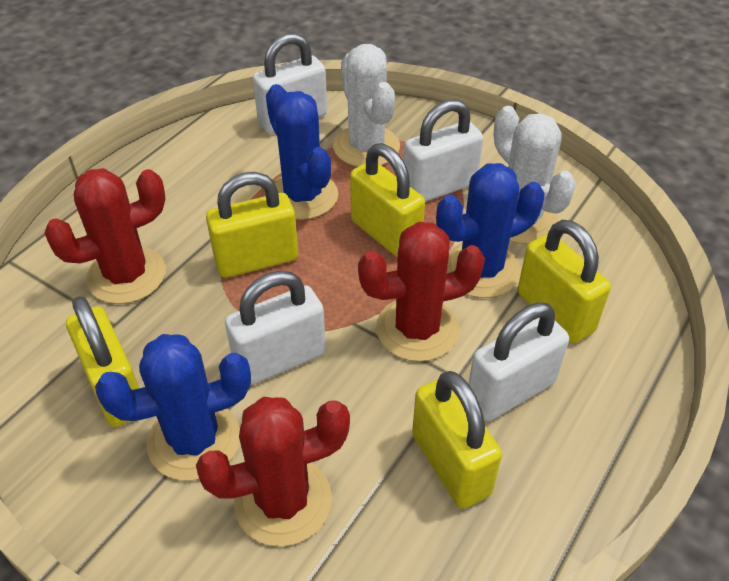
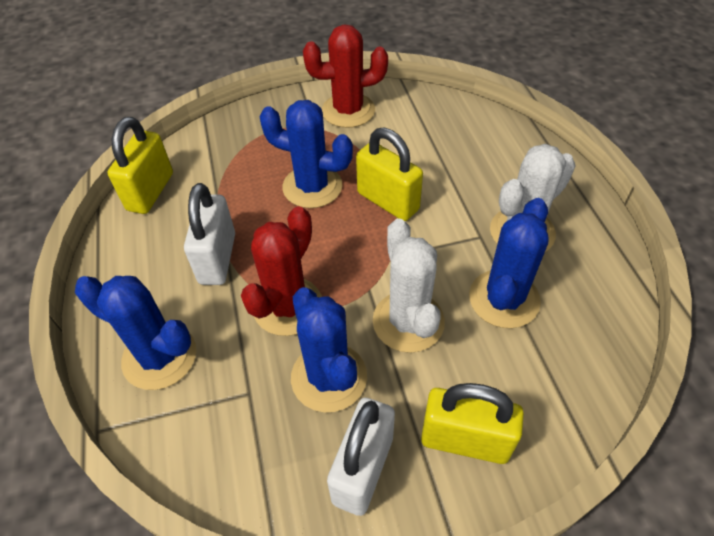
blue cactus: 3 -> 4
red cactus: 3 -> 2
white padlock: 4 -> 2
yellow padlock: 5 -> 3

